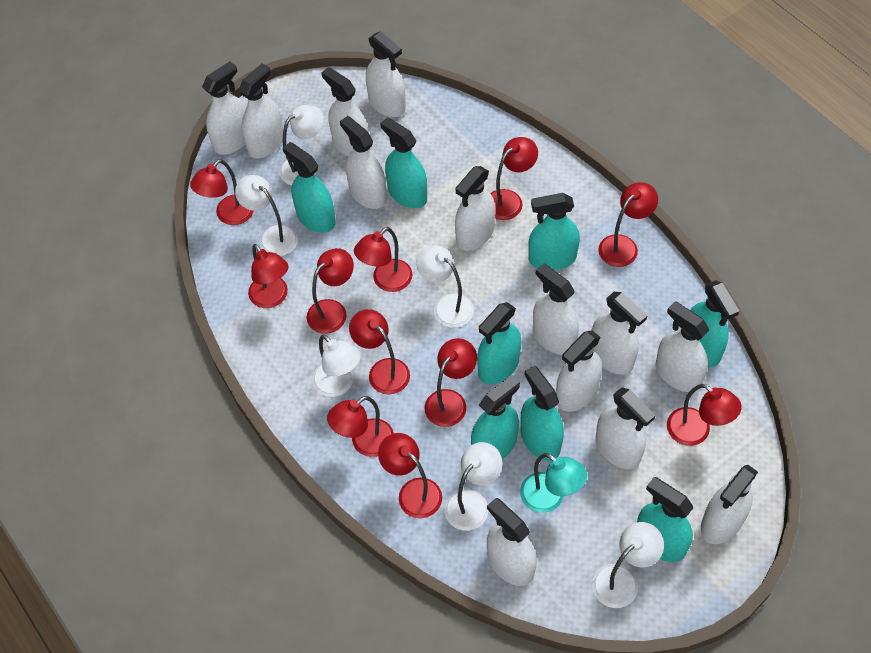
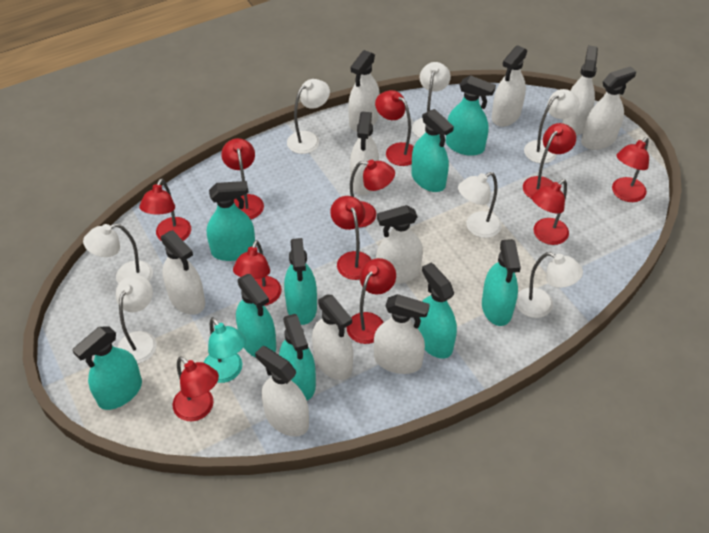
turquoise spray bottle: 8 -> 9
white lamp: 6 -> 7
white spray bottle: 13 -> 10

